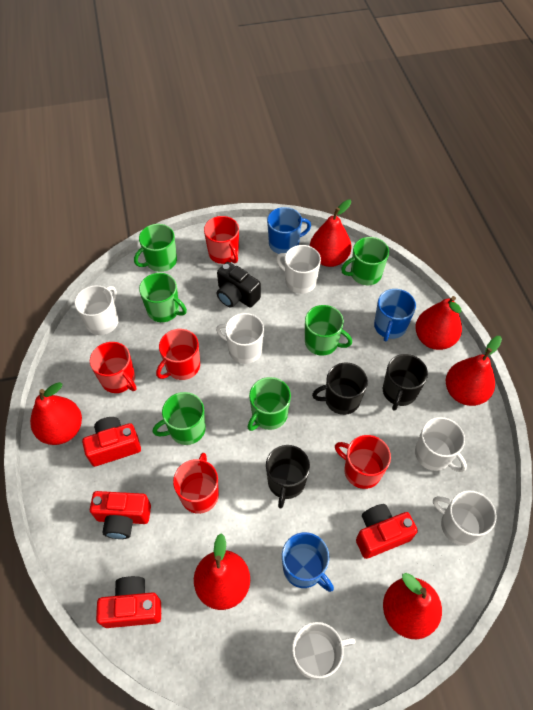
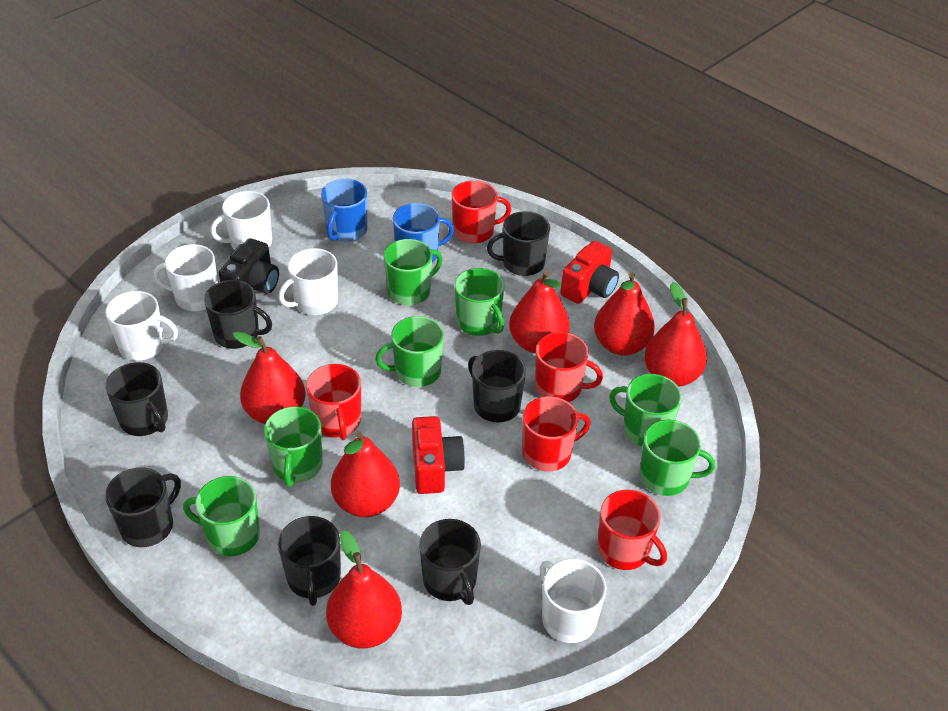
black mug: 3 -> 7
blue mug: 3 -> 2
green mug: 6 -> 7
red camera: 4 -> 2
white mug: 6 -> 5

